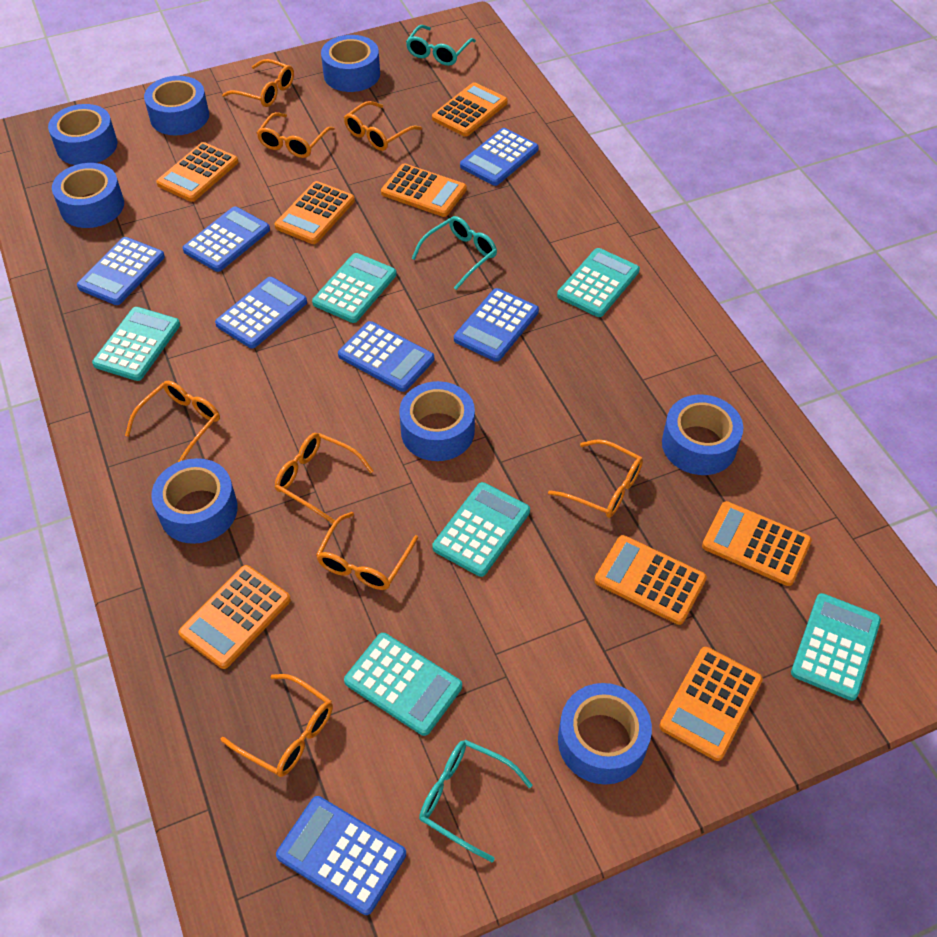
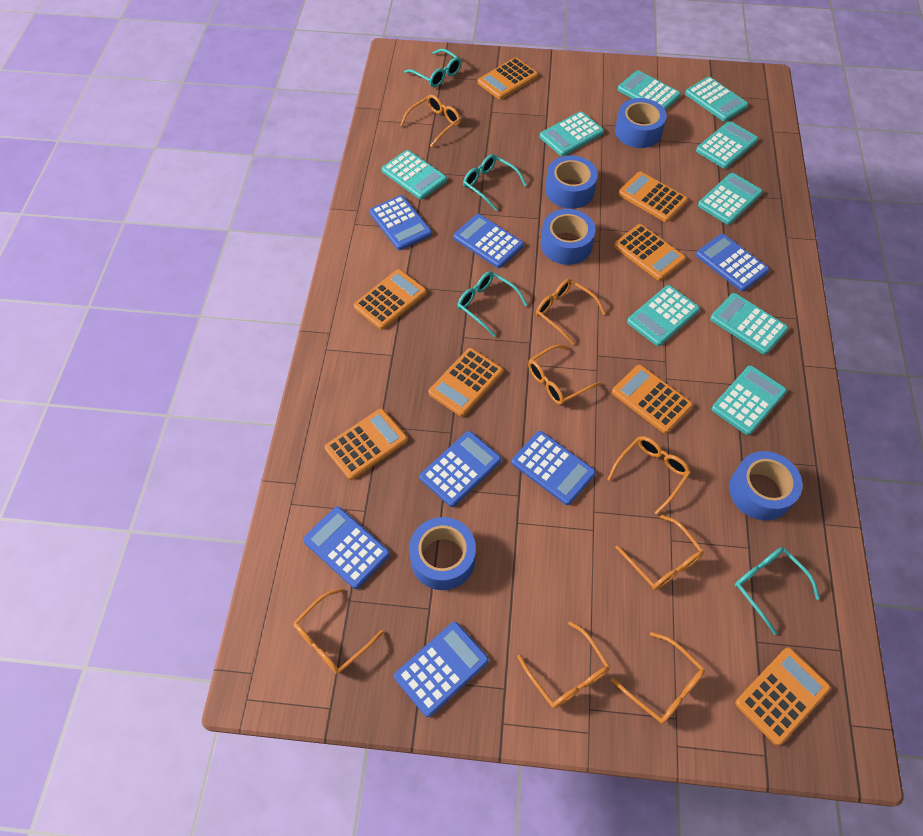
blue tape: 8 -> 5
turquoise calculator: 6 -> 9
turquoise glasses: 3 -> 4

